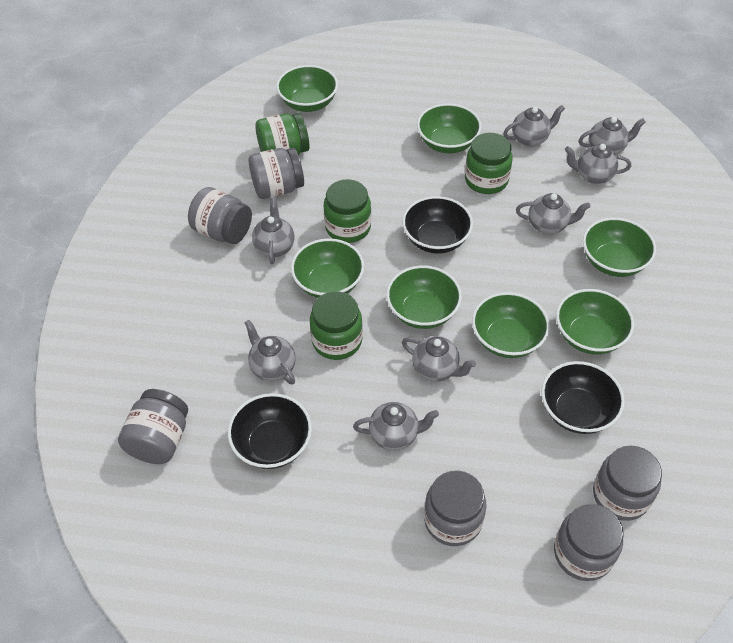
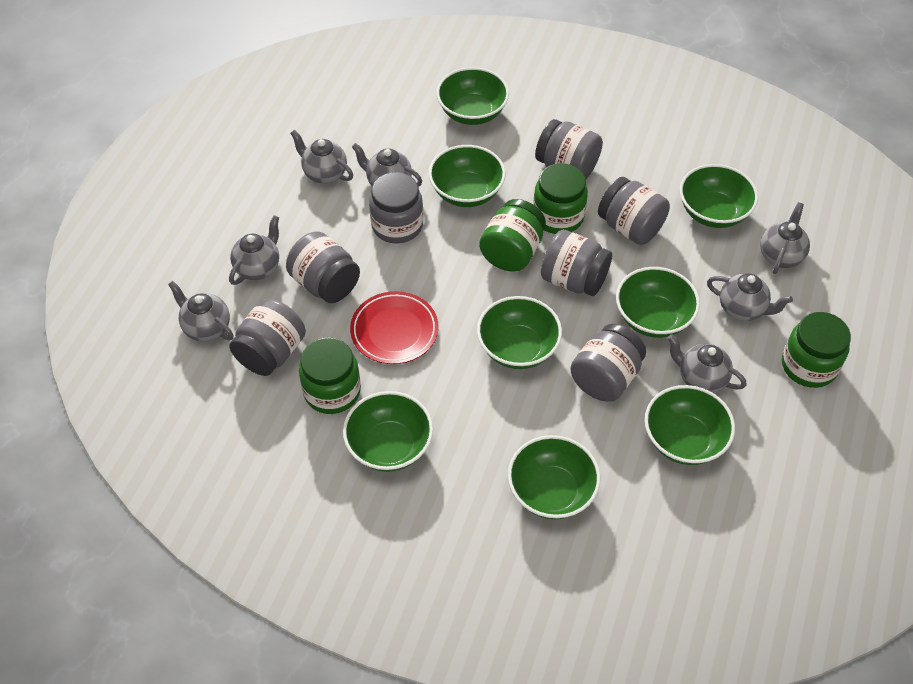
black bowl: 3 -> 0
green bowl: 7 -> 8
grey jar: 6 -> 7
grey teapot: 8 -> 7
red plate: 0 -> 1

